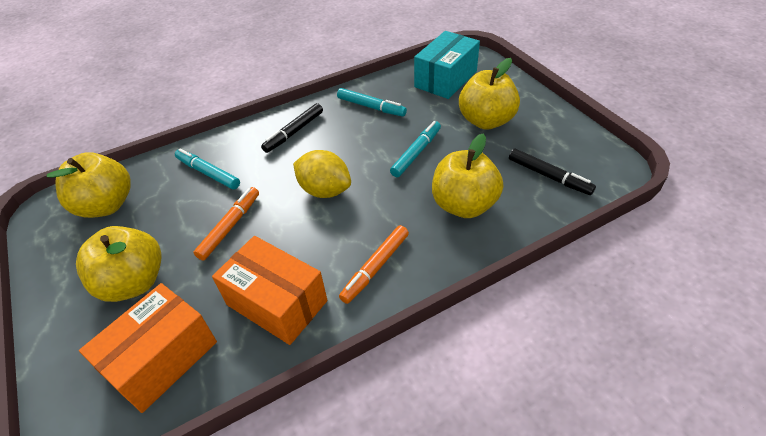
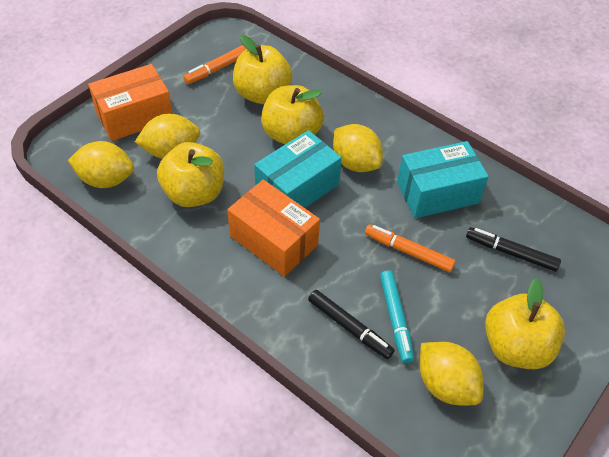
turquoise box: 1 -> 2
turquoise marker: 3 -> 1
yellow lemon: 1 -> 4

